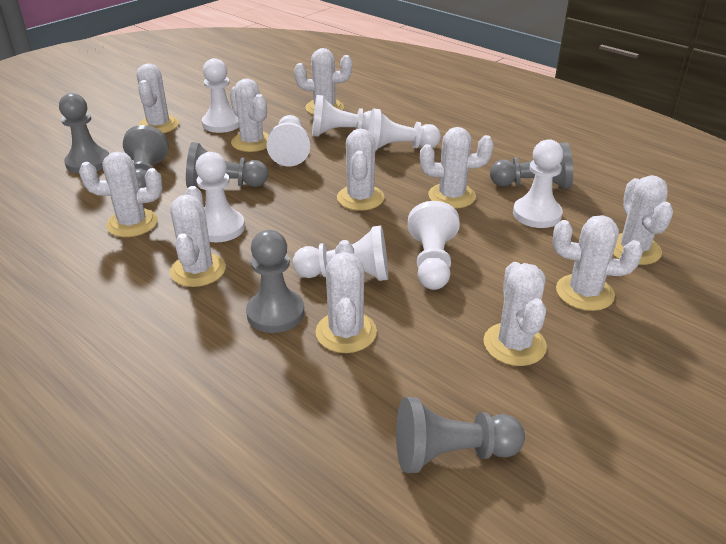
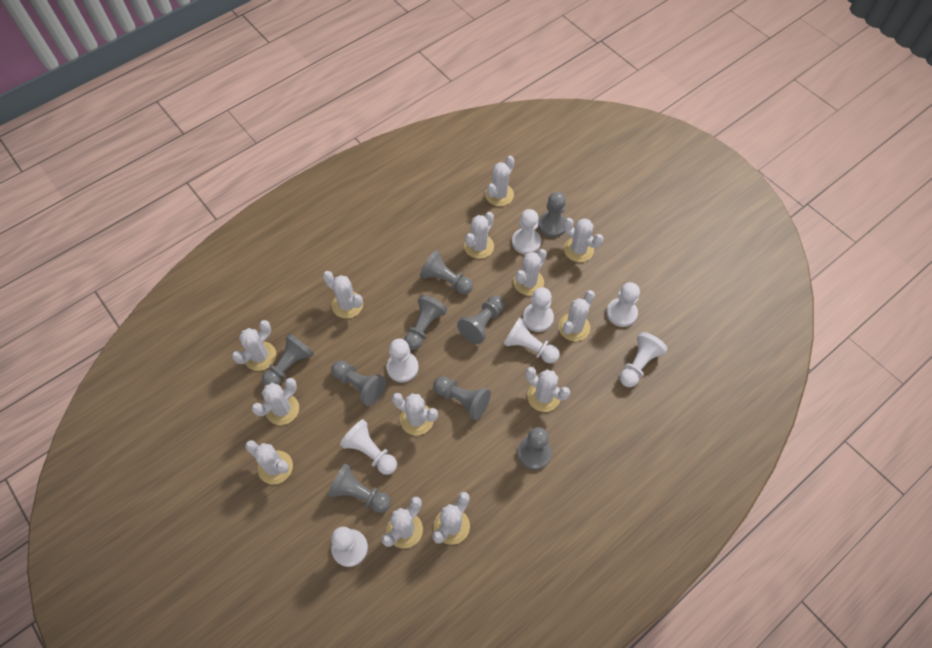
grey pawn: 6 -> 9
white cactus: 11 -> 13

